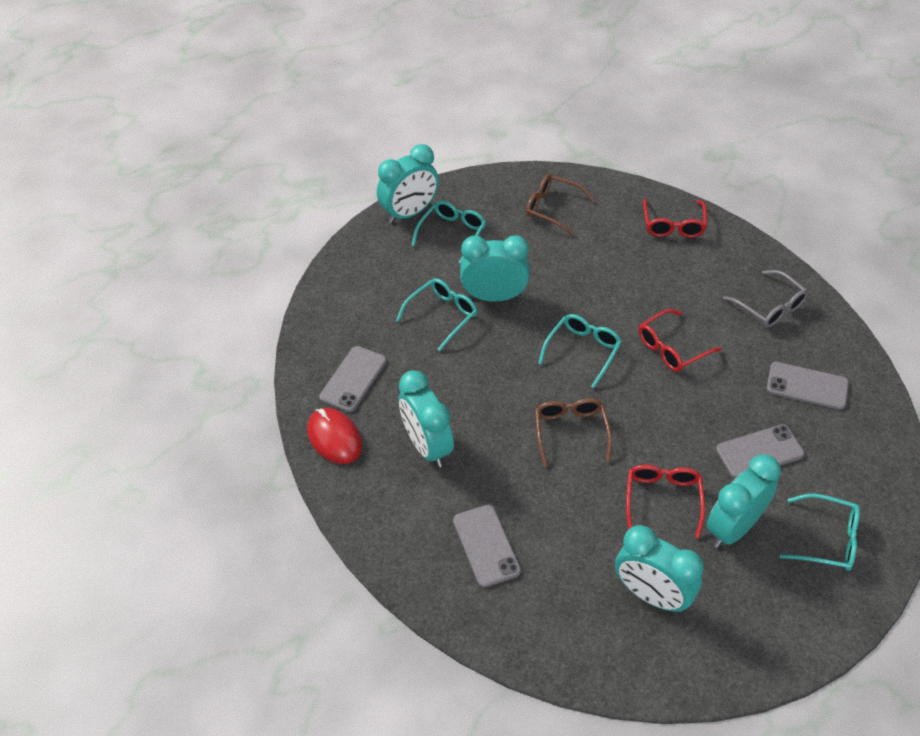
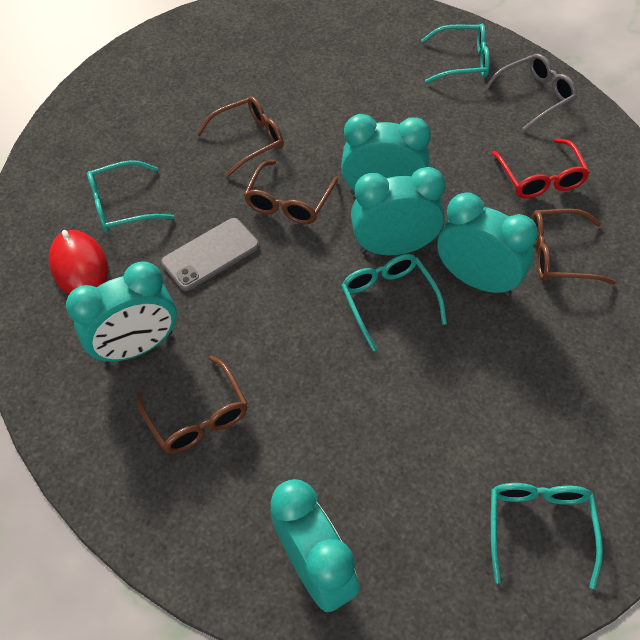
brown glasses: 2 -> 4
grey phone: 4 -> 1
red glasses: 3 -> 1

